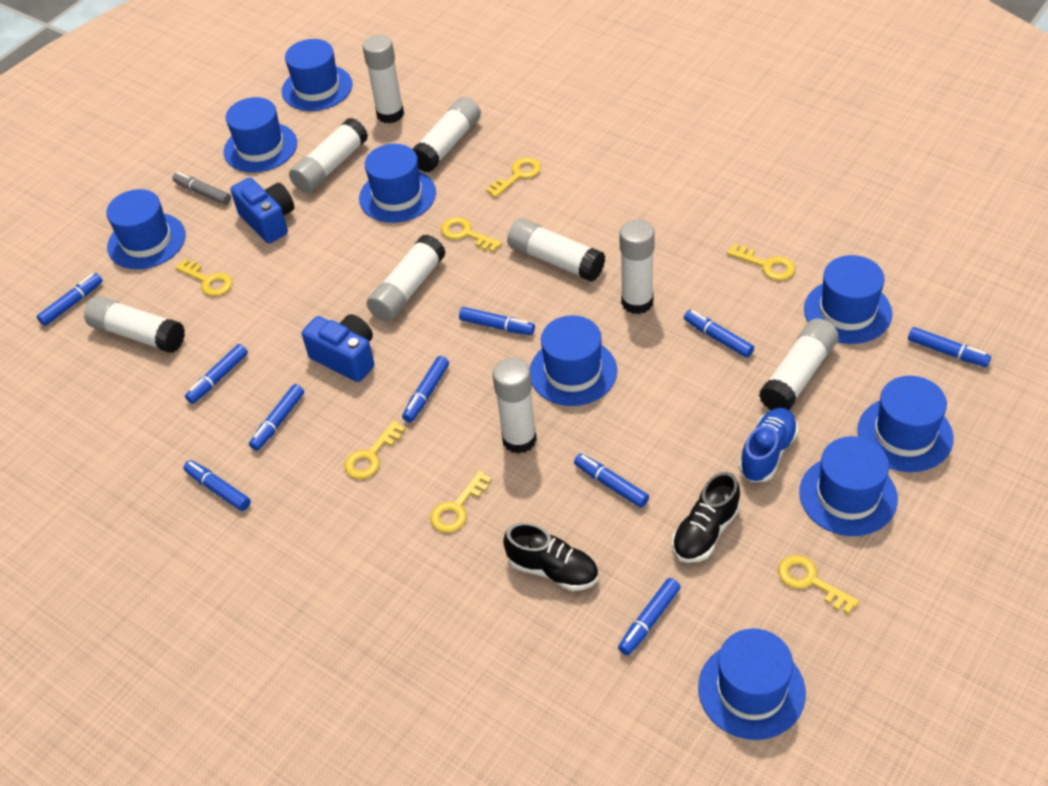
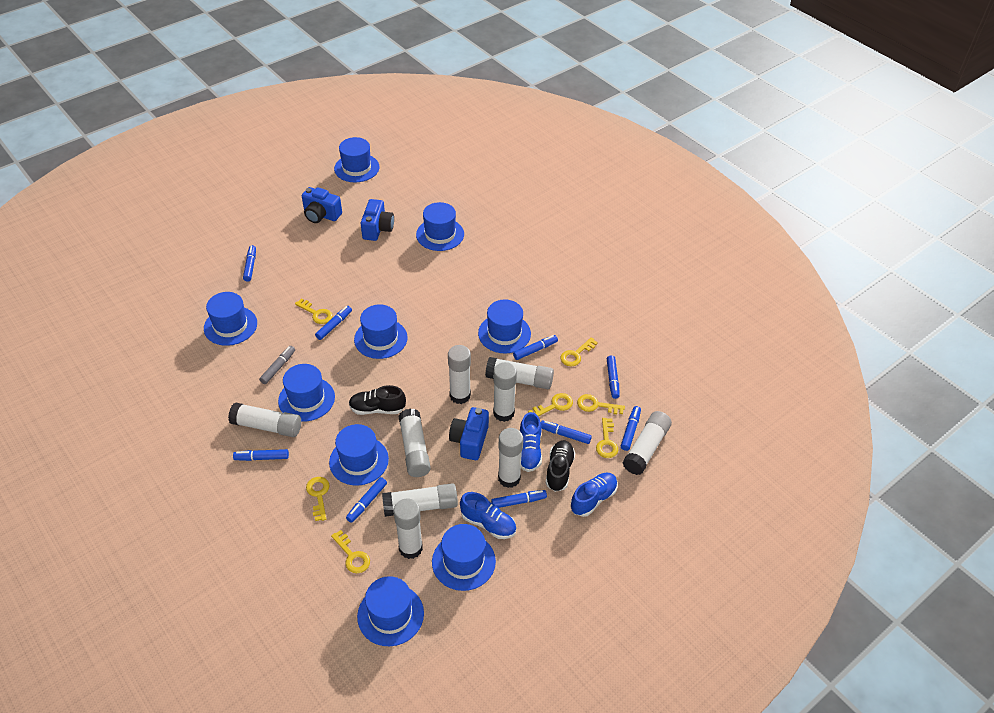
blue camera: 2 -> 3
blue marker: 10 -> 9
blue shoe: 1 -> 3

